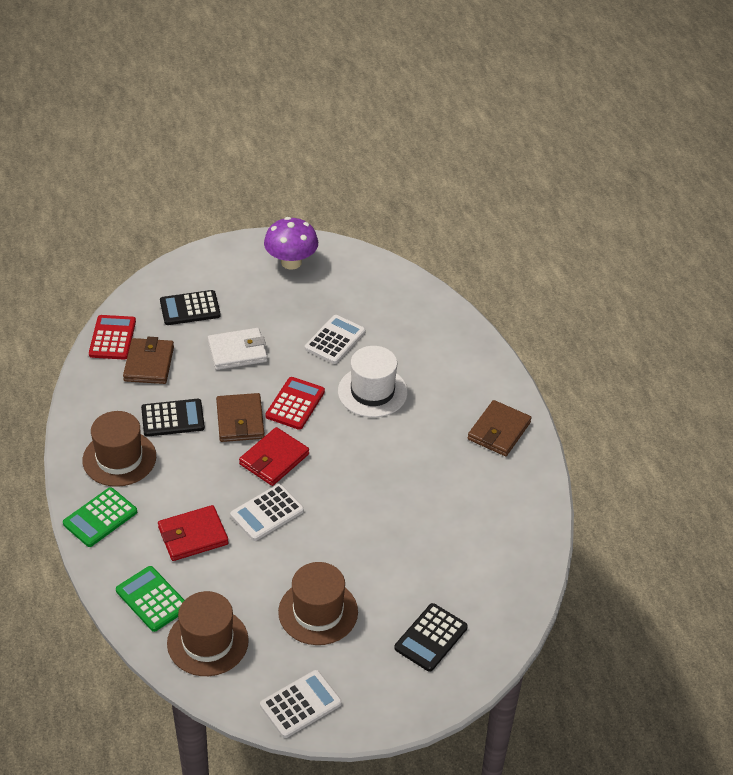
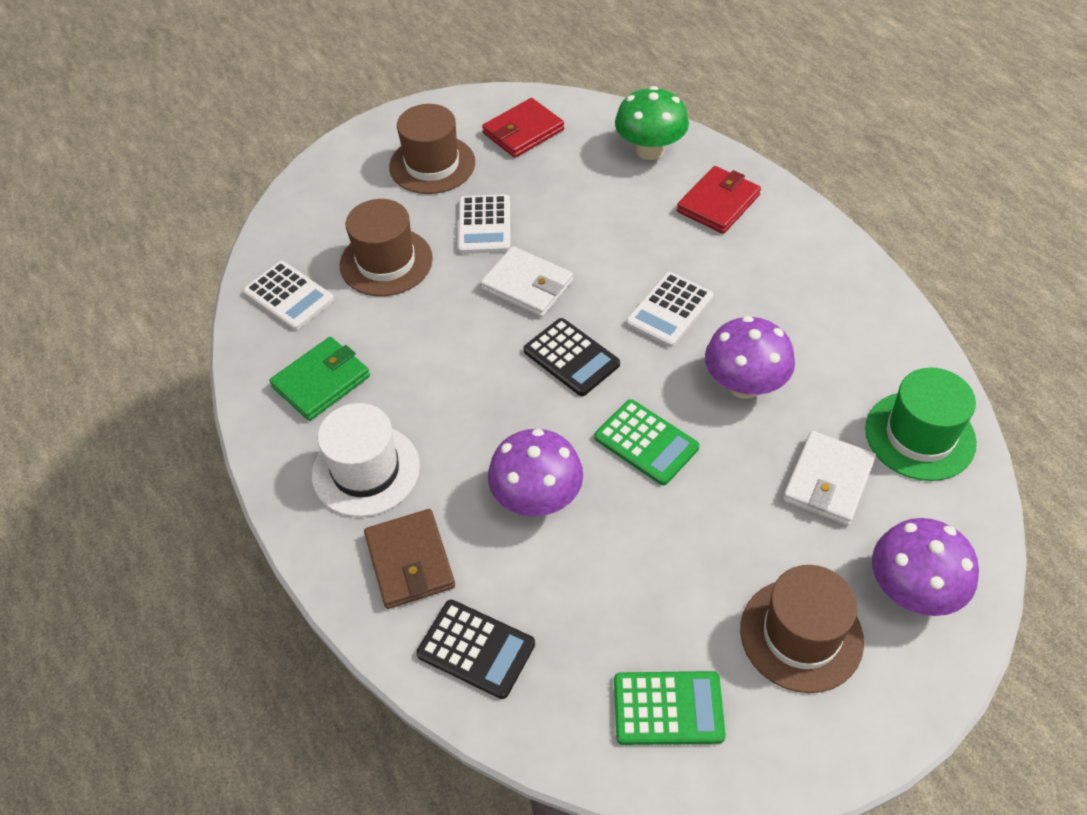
black calculator: 3 -> 2
brown wallet: 3 -> 1
green hat: 0 -> 1
green mushroom: 0 -> 1
green wallet: 0 -> 1
purple mushroom: 1 -> 3
red calculator: 2 -> 0
white wallet: 1 -> 2

